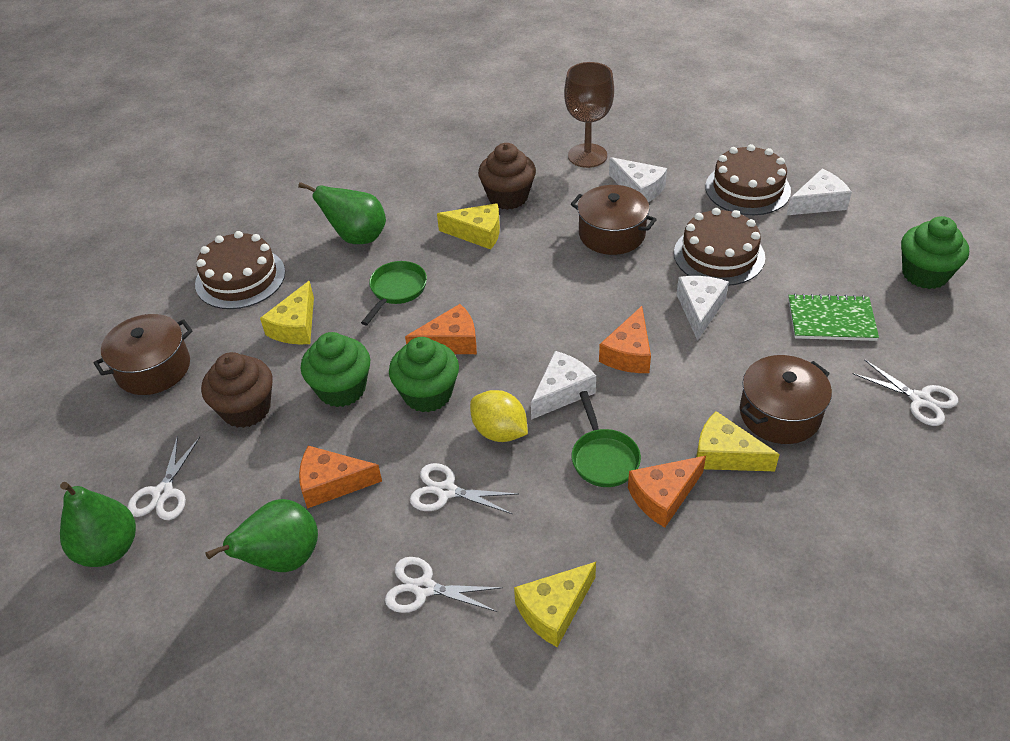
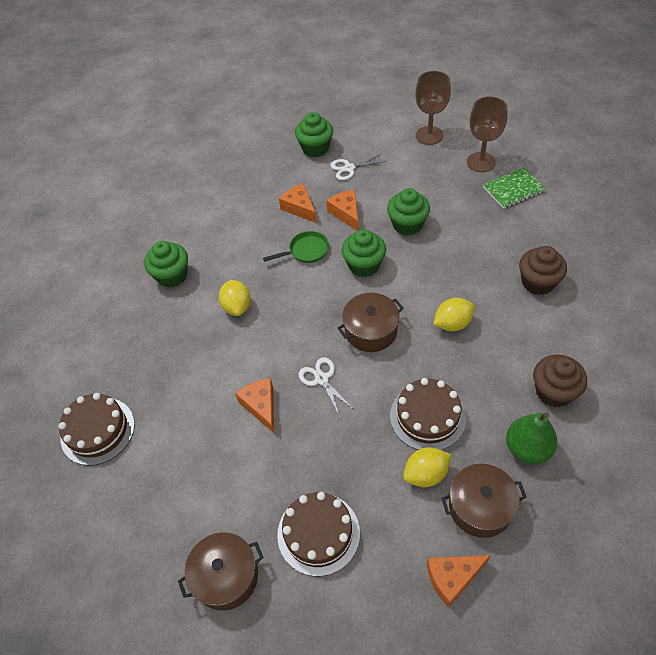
brown goblet: 1 -> 2
green cupcake: 3 -> 4
green pan: 2 -> 1
green pear: 3 -> 1
white cheese: 4 -> 0
white scissors: 4 -> 2
yellow cheese: 4 -> 0
yellow lemon: 1 -> 3

